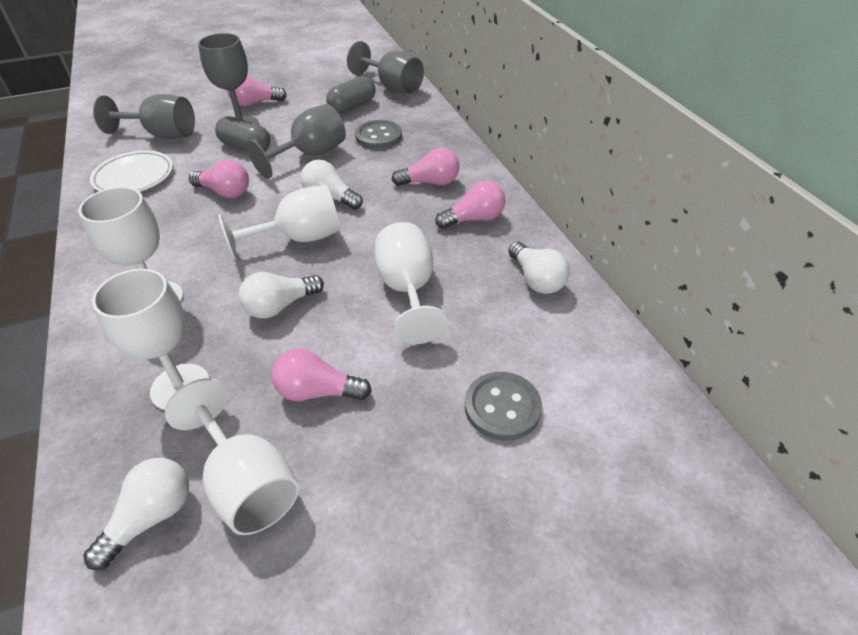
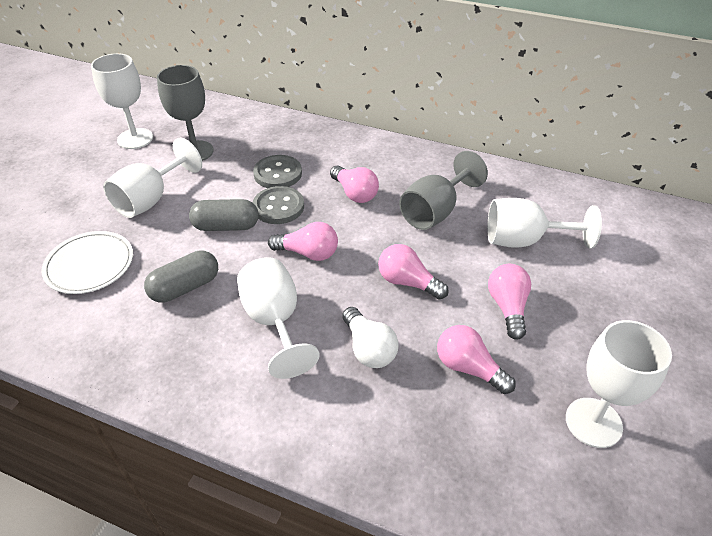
grey goblet: 4 -> 2
white light bulb: 4 -> 1

